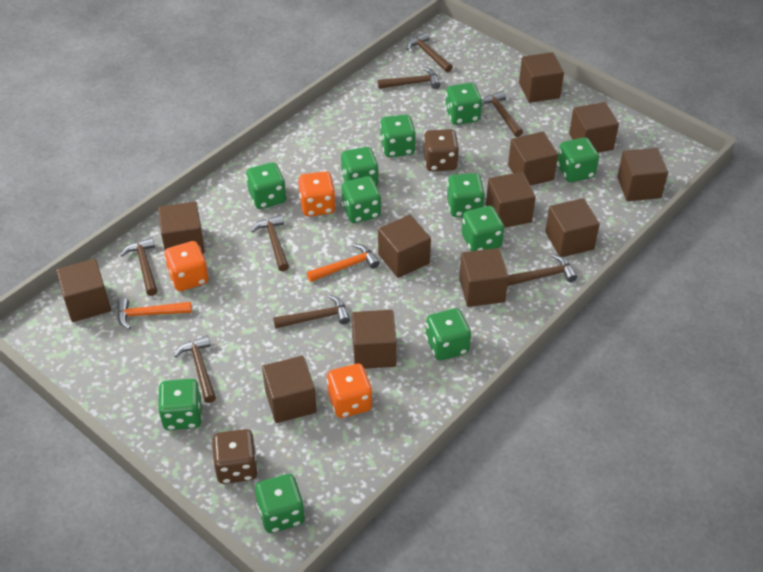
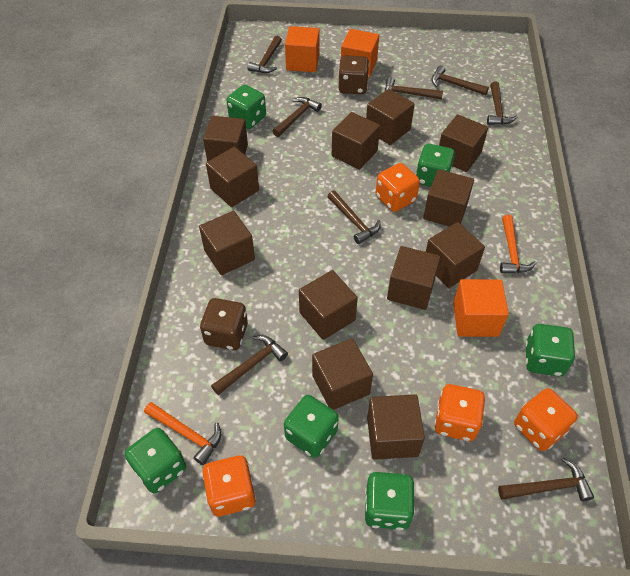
green dice: 11 -> 6
orange cube: 0 -> 3
orange dice: 3 -> 4

